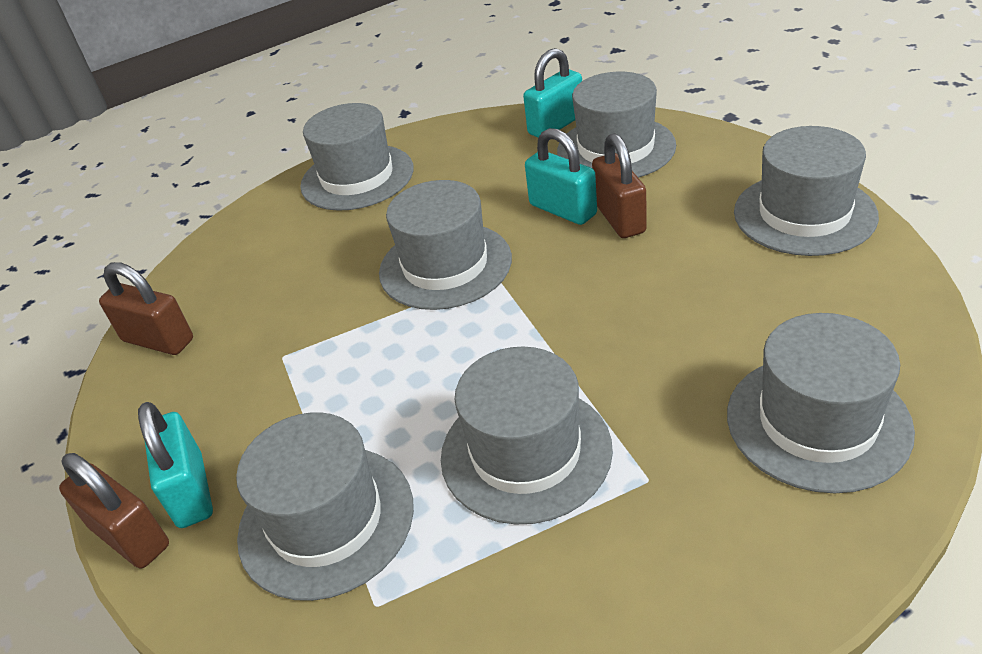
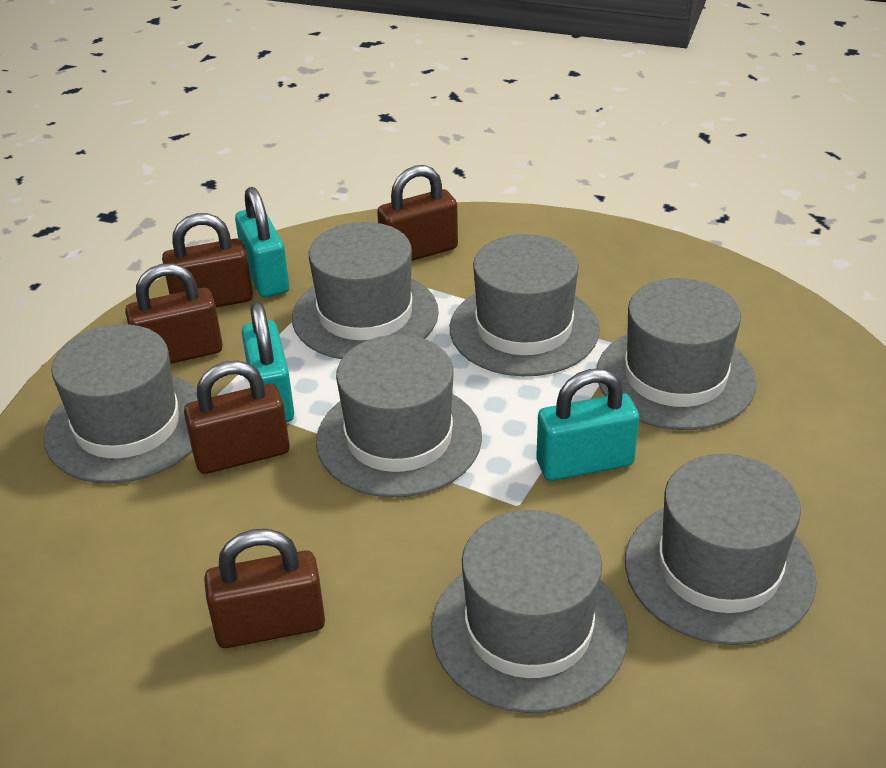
brown padlock: 3 -> 5

